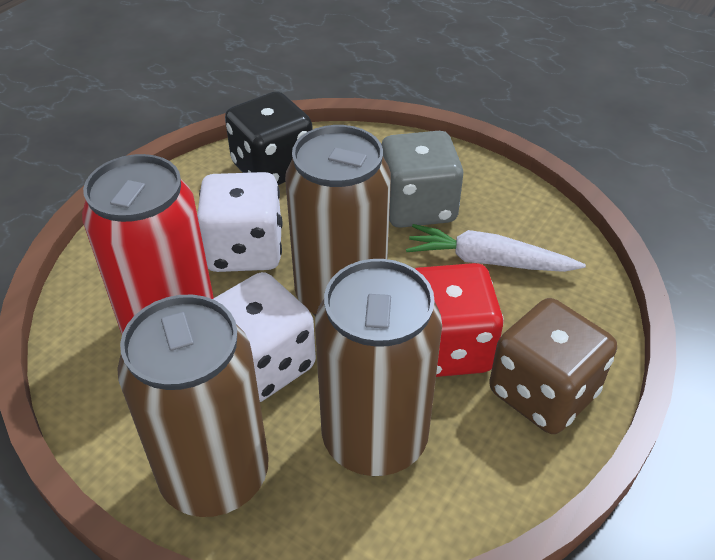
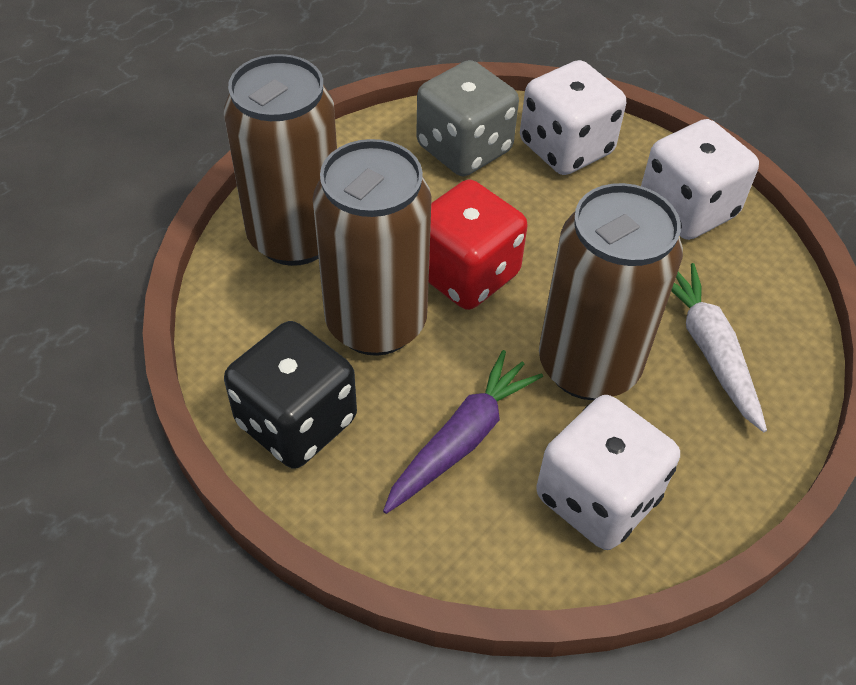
brown dice: 1 -> 0
purple carrot: 0 -> 1
red can: 1 -> 0
white dice: 2 -> 3

